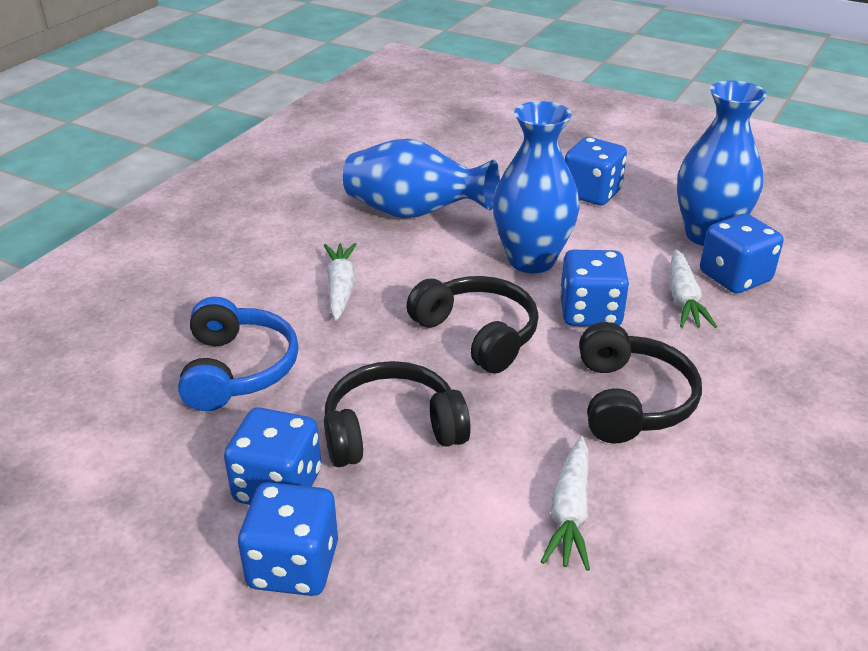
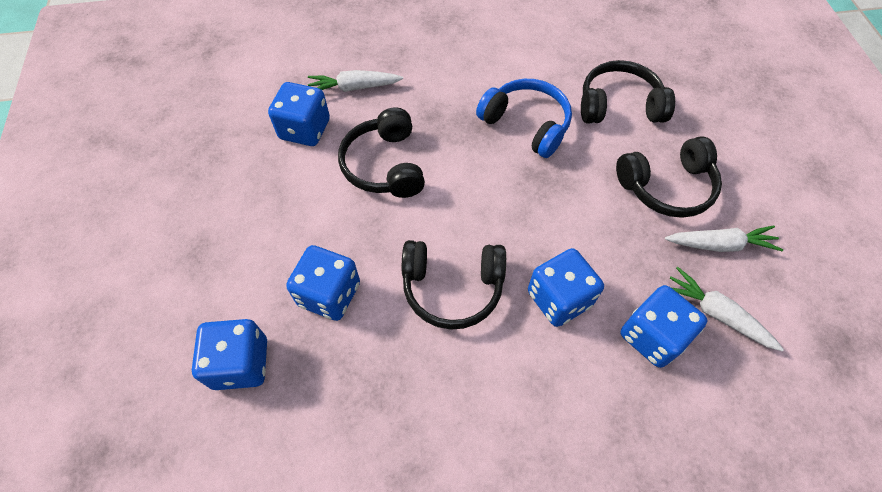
black headphones: 3 -> 4
blue vase: 3 -> 0

